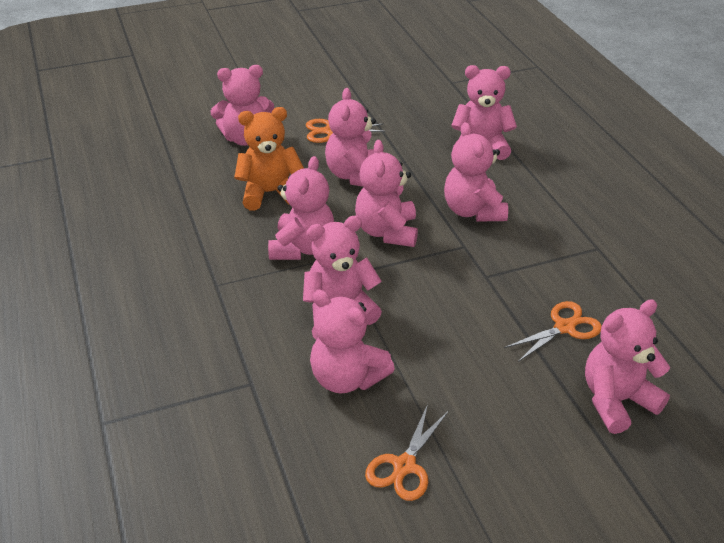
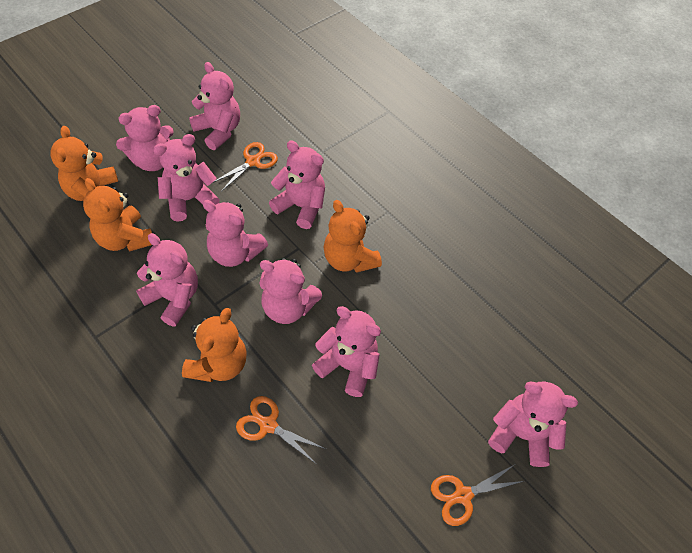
orange teddy bear: 1 -> 4

